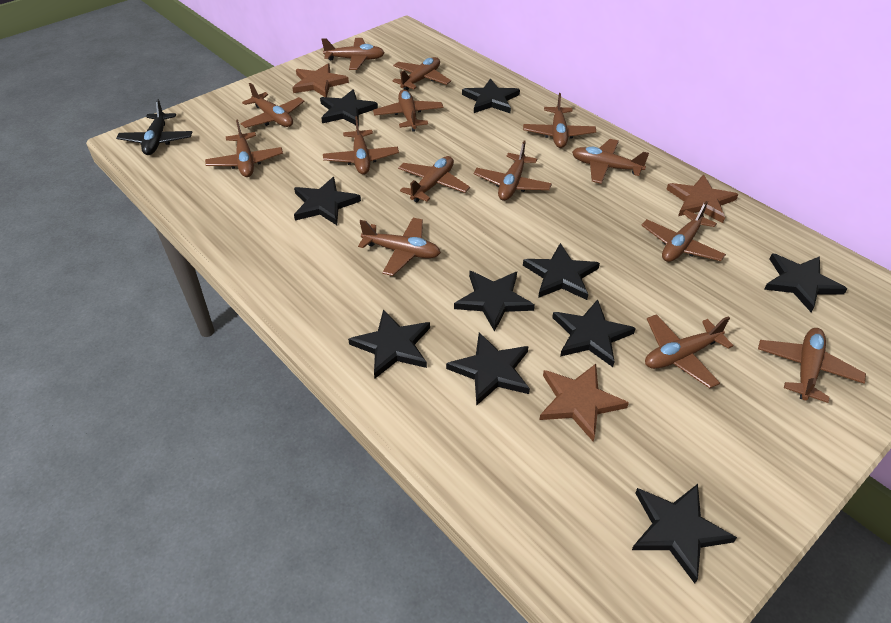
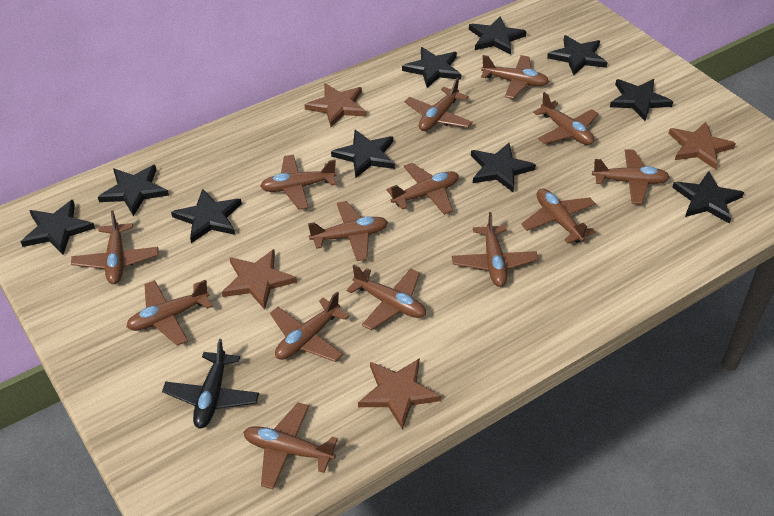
brown star: 3 -> 4

